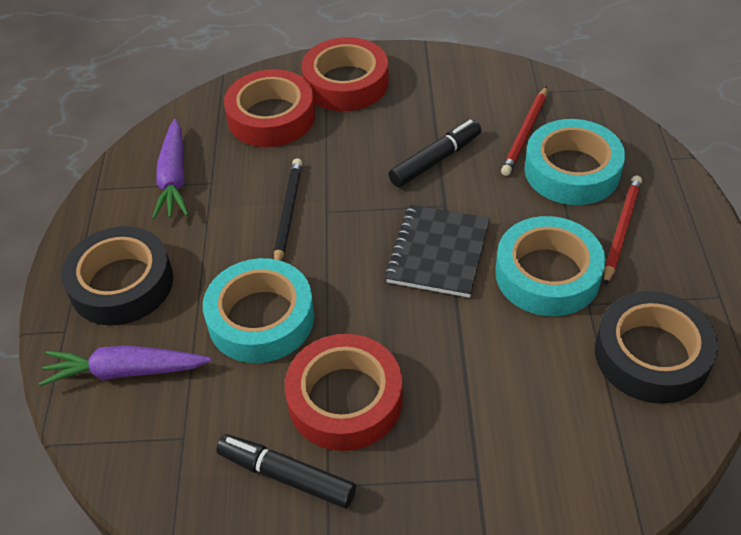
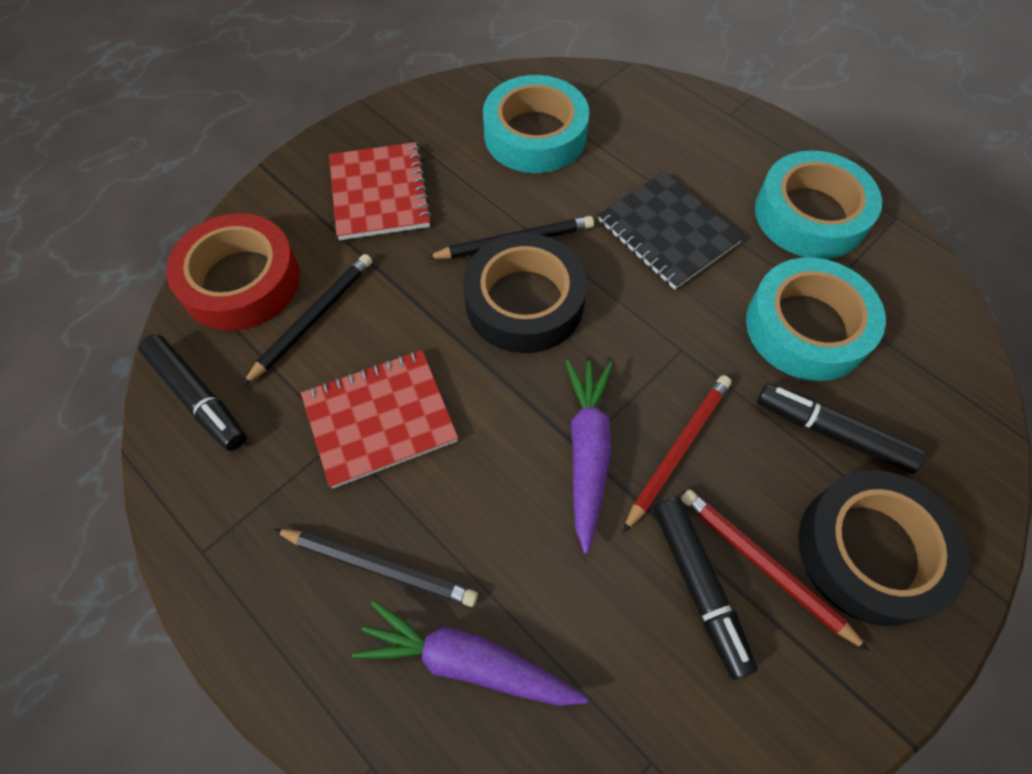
black marker: 2 -> 3
black pencil: 1 -> 3
red notebook: 0 -> 2
red tape: 3 -> 1

